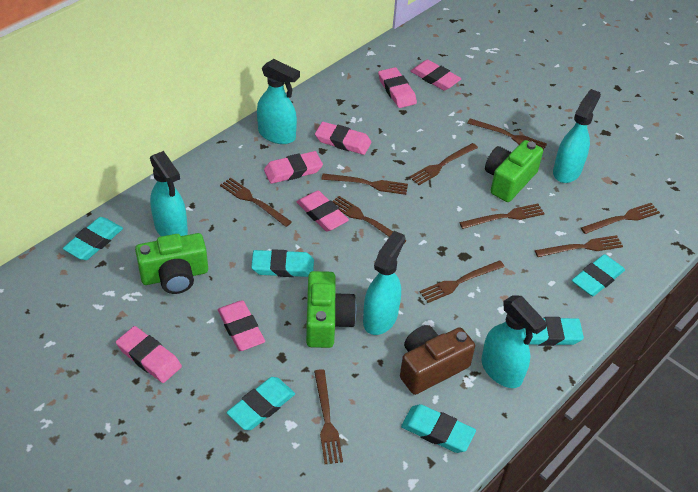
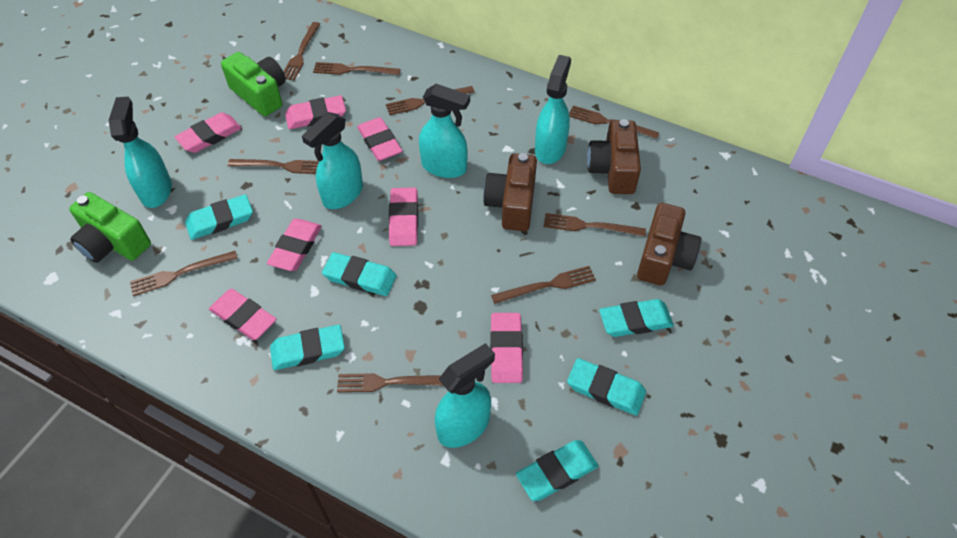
brown camera: 1 -> 3
brown fork: 10 -> 9
green camera: 3 -> 2

